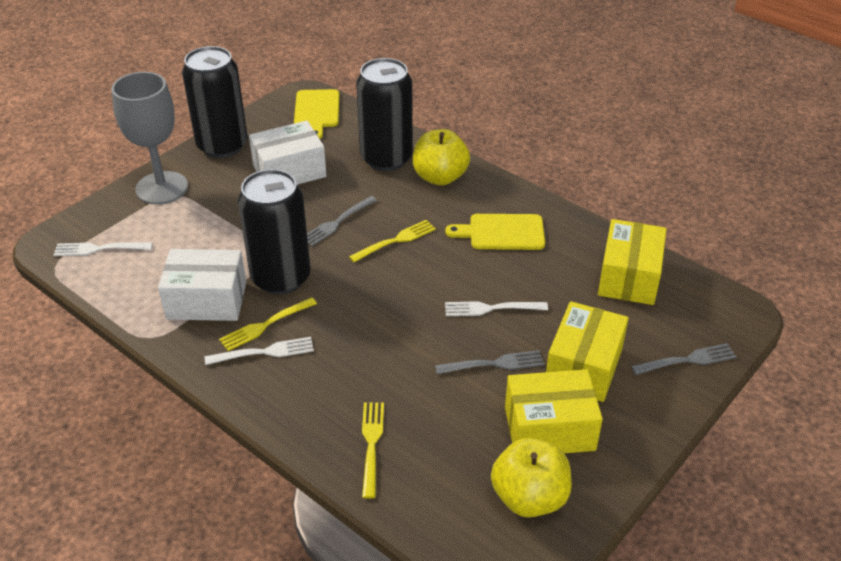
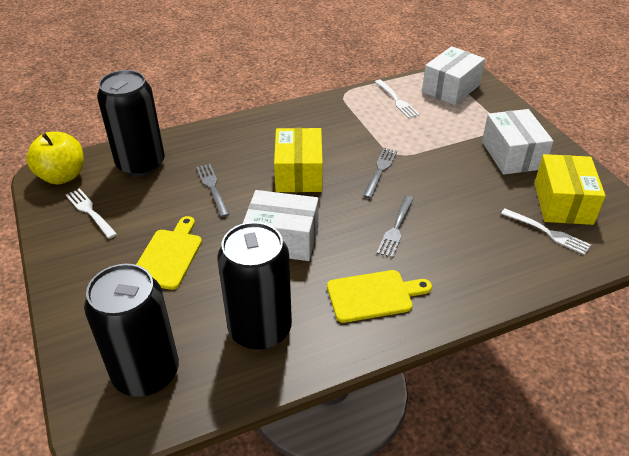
grey goblet: 1 -> 0
white box: 2 -> 3
yellow apple: 2 -> 1
yellow box: 3 -> 2
yellow fork: 3 -> 0

